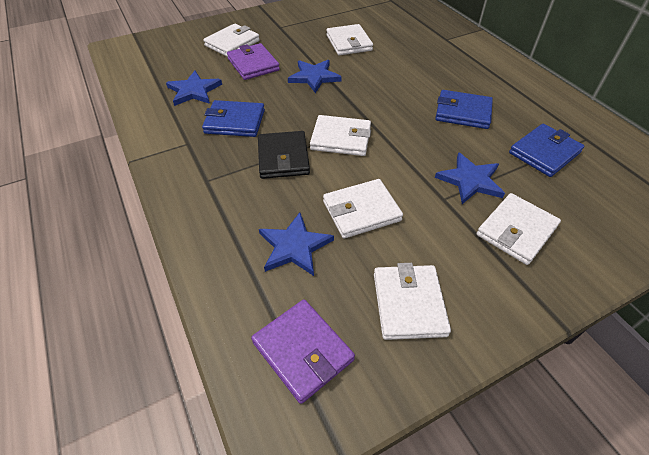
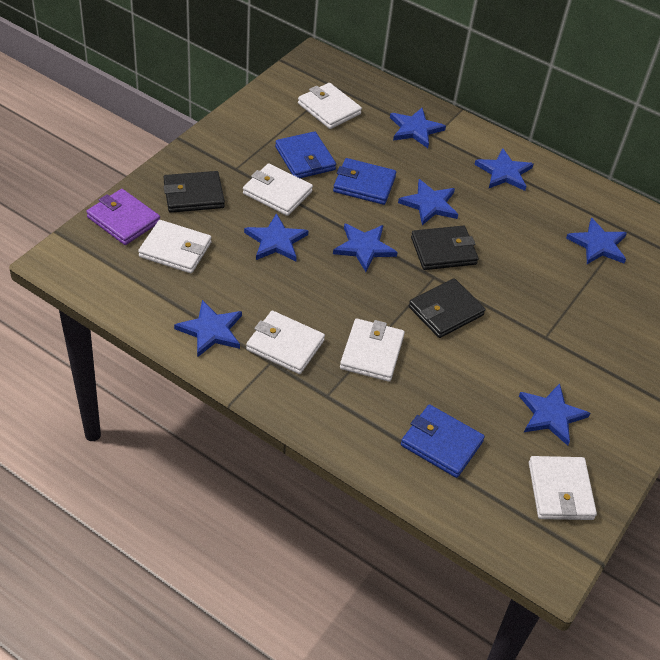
black wallet: 1 -> 3
blue star: 4 -> 8
purple wallet: 2 -> 1

